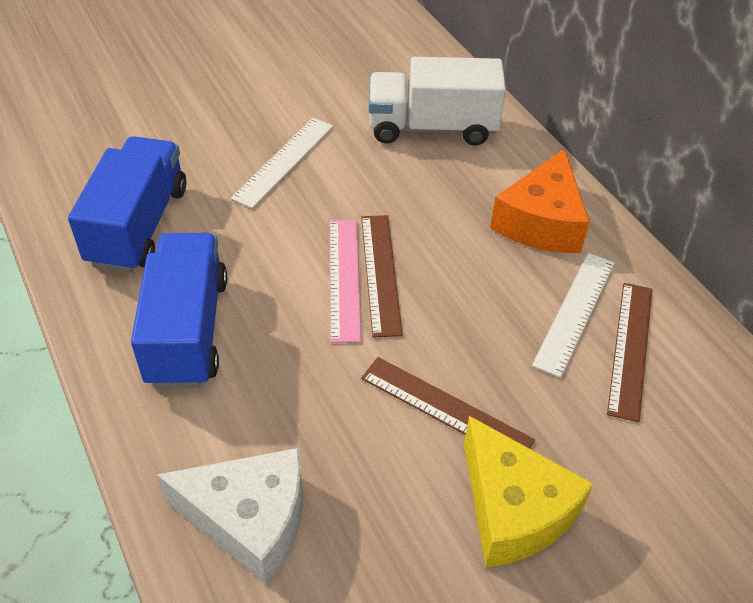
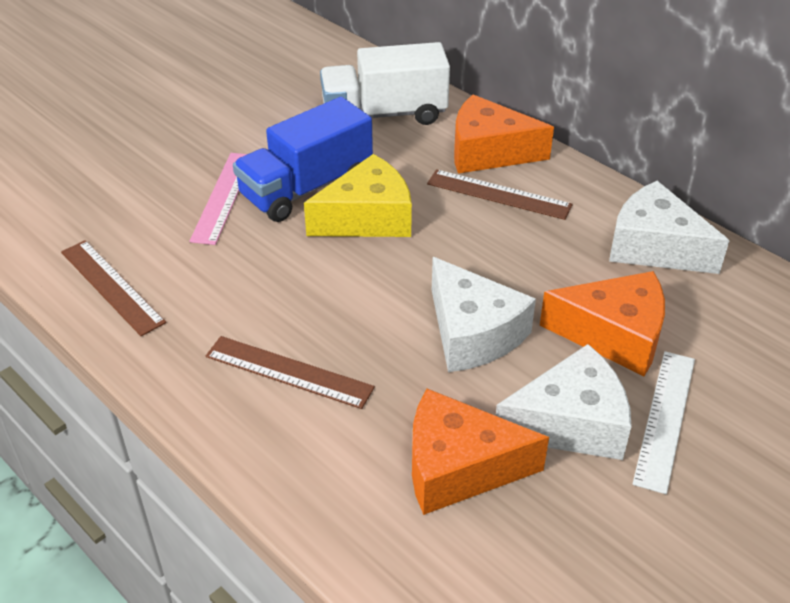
blue truck: 2 -> 1
orange cheese: 1 -> 3
white cheese: 1 -> 3
white ruler: 2 -> 1

